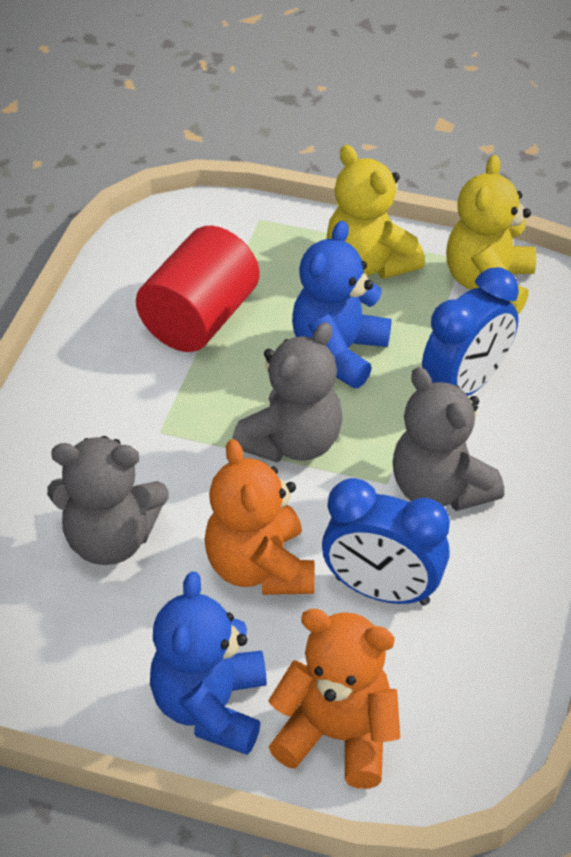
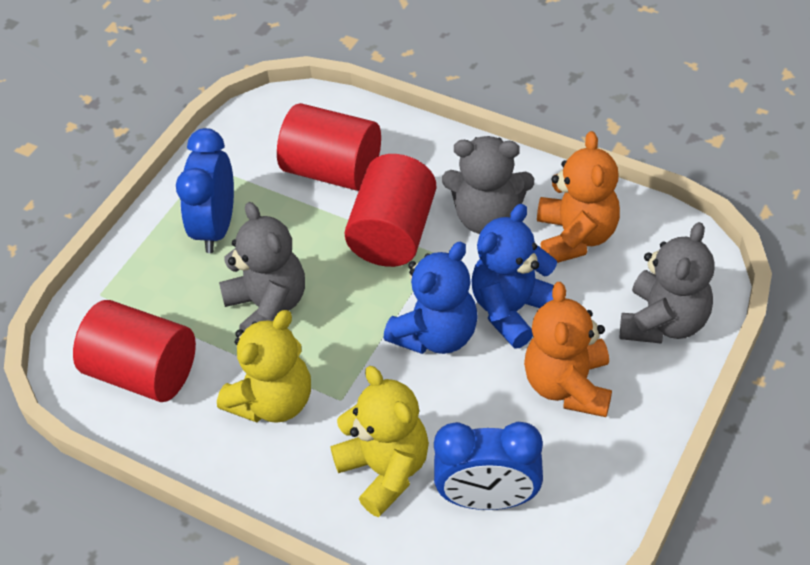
red cylinder: 1 -> 3

